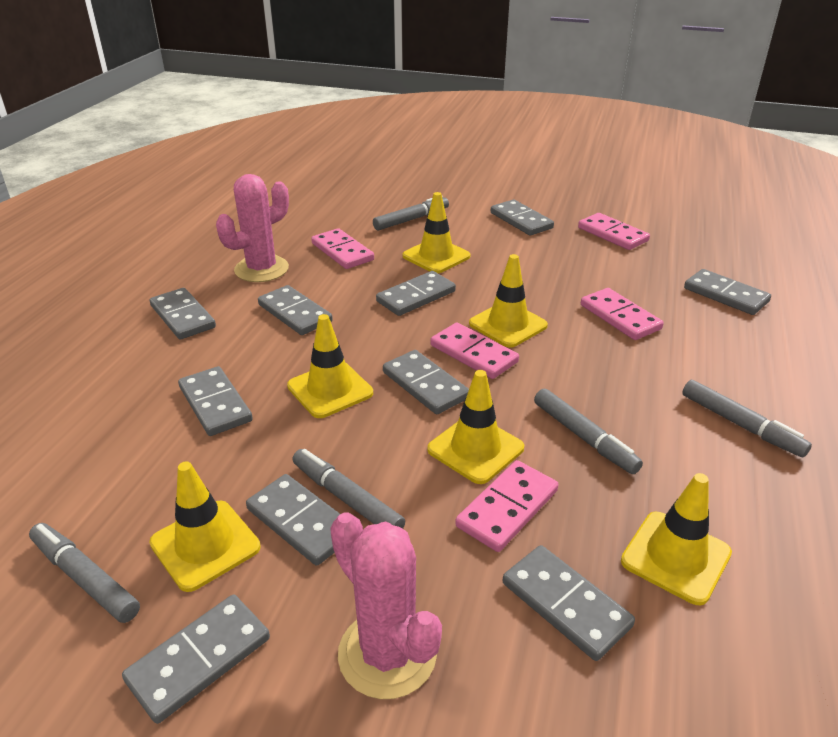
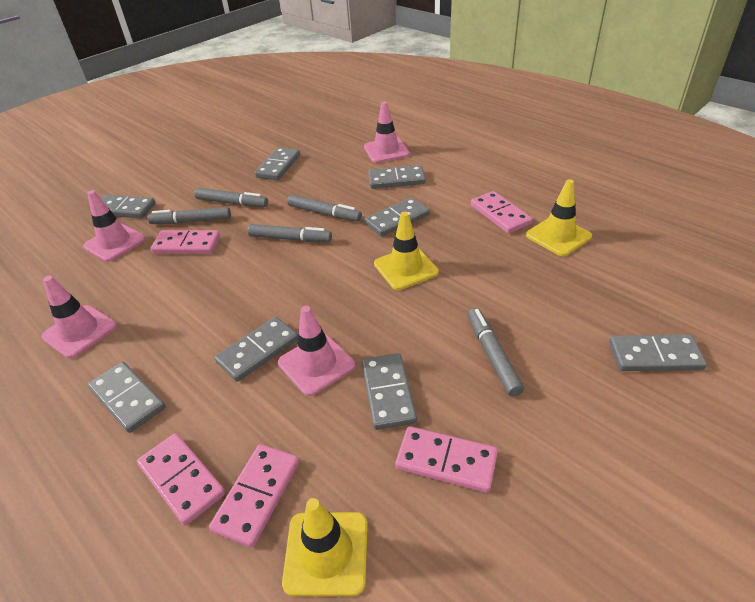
grey domino: 10 -> 8
pink cactus: 2 -> 0
pink traffic cone: 0 -> 4
yellow traffic cone: 6 -> 3

